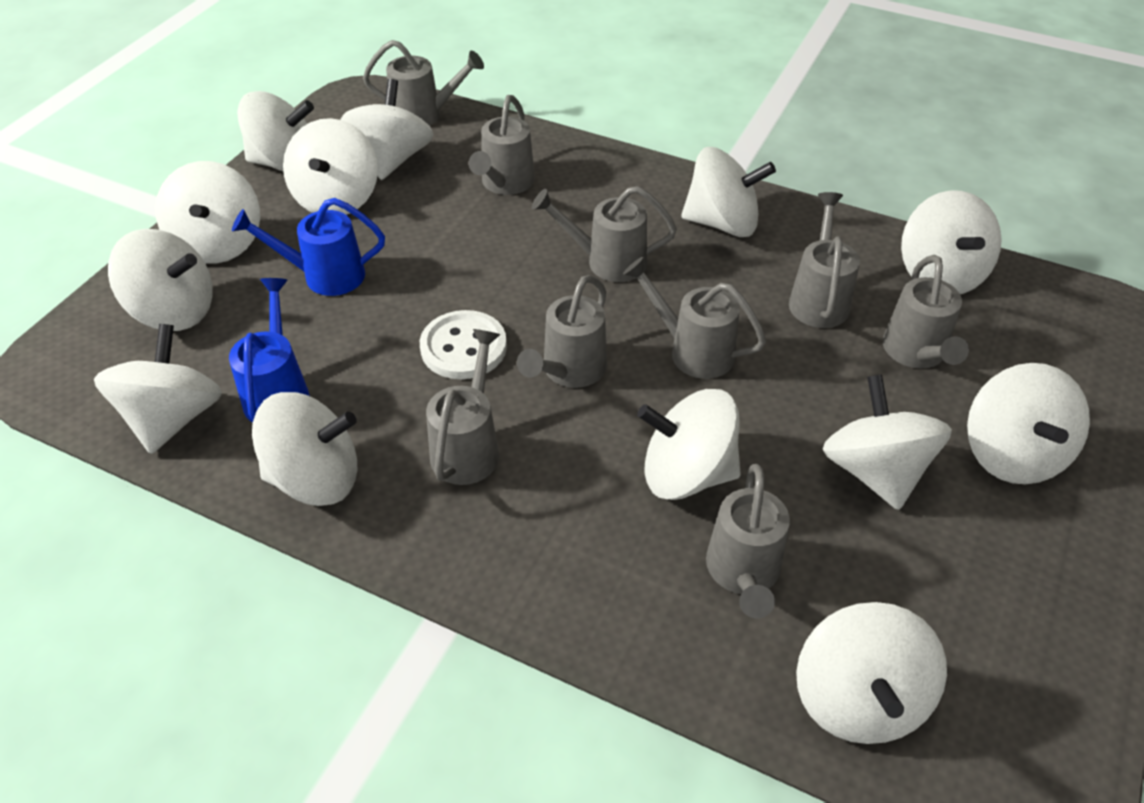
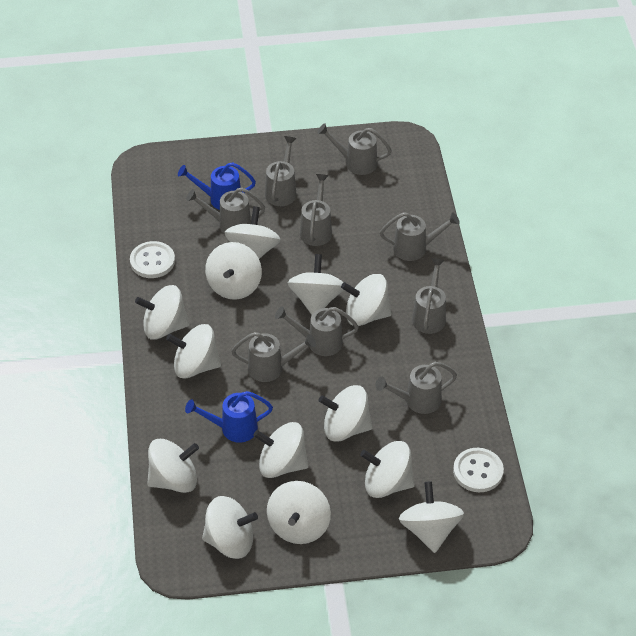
white button: 1 -> 2

